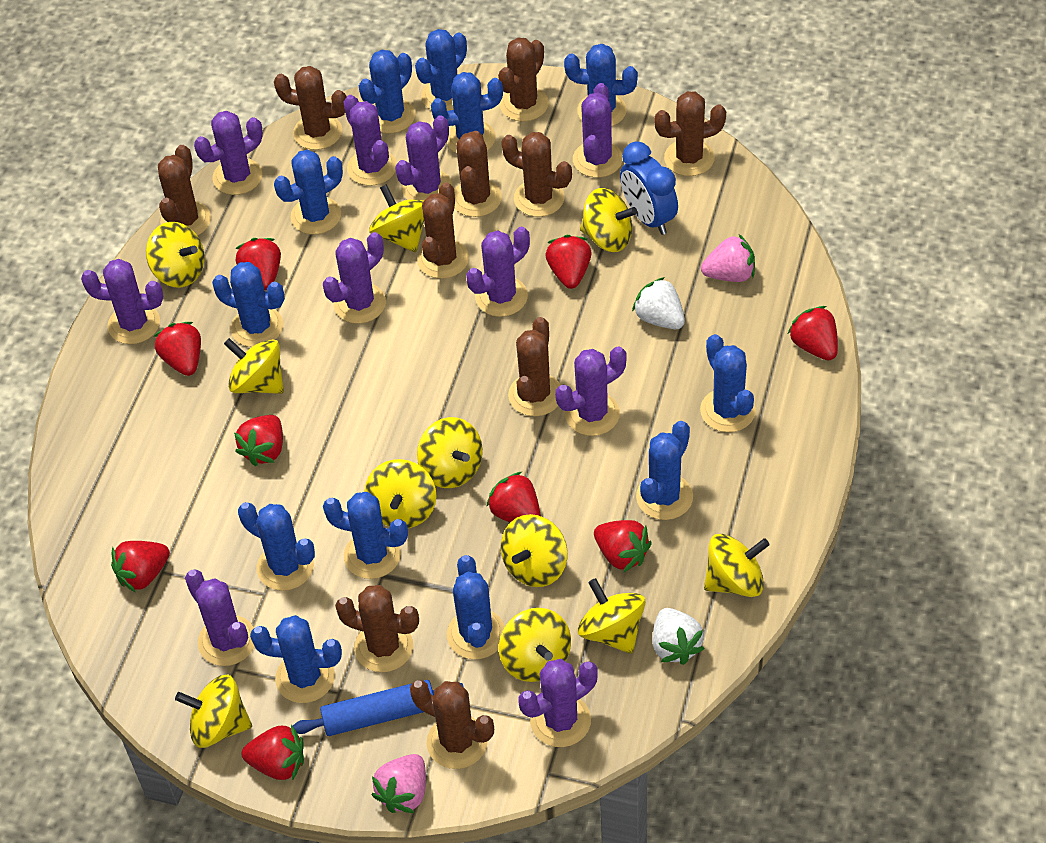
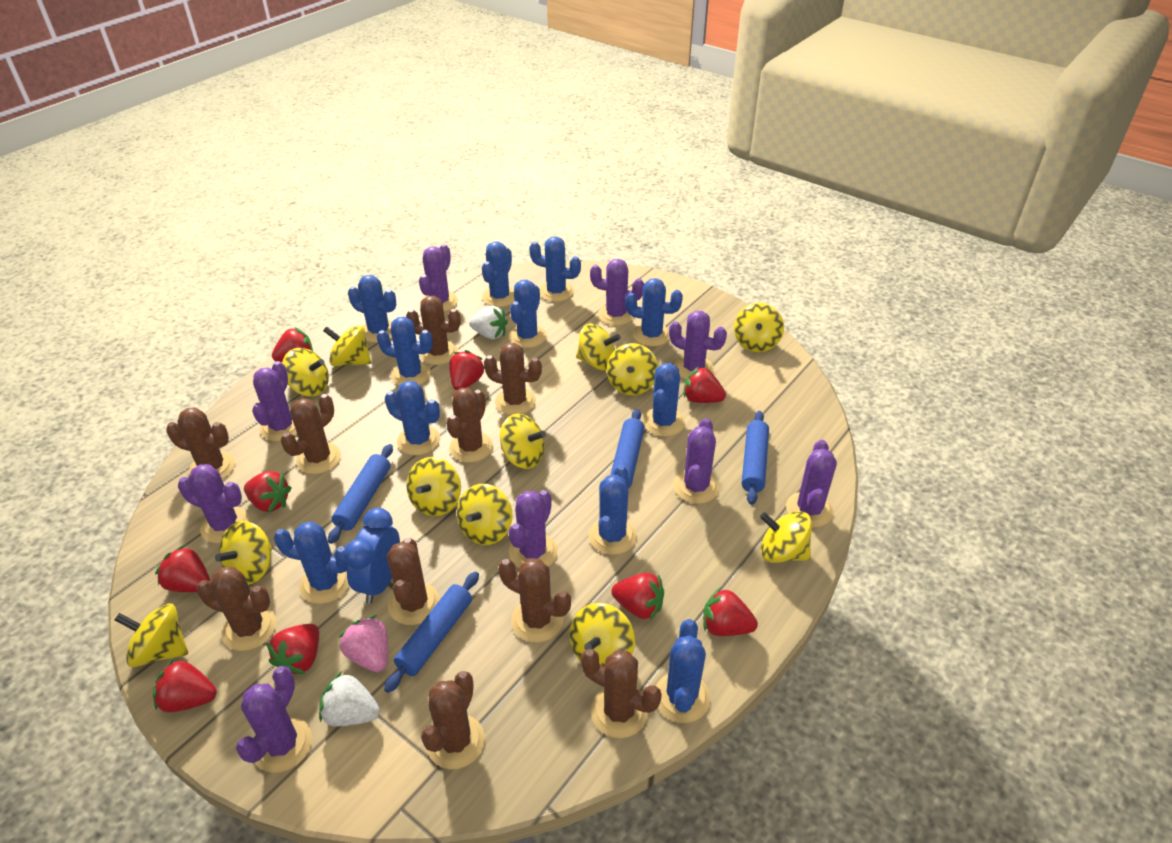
blue cactus: 12 -> 11
blue rolling pin: 1 -> 4
pink strawberry: 2 -> 1
purple cactus: 10 -> 9
yellow spinning top: 11 -> 12

